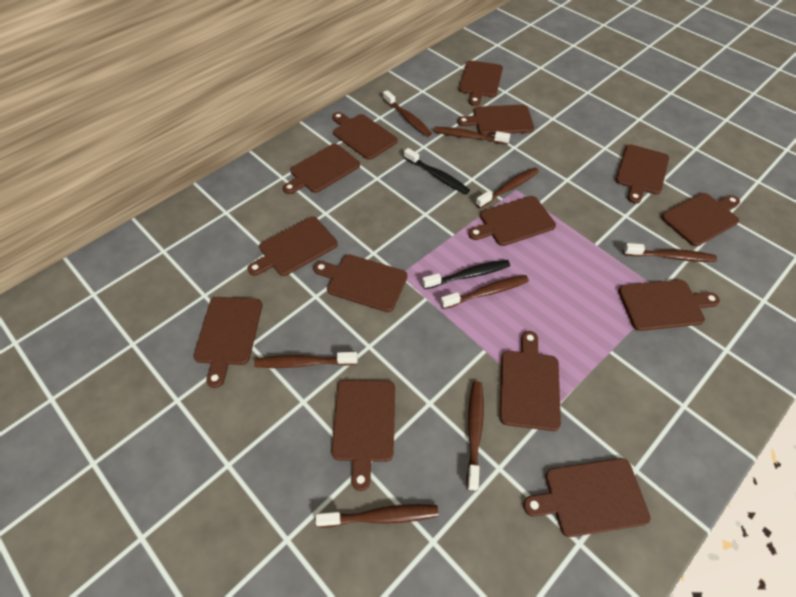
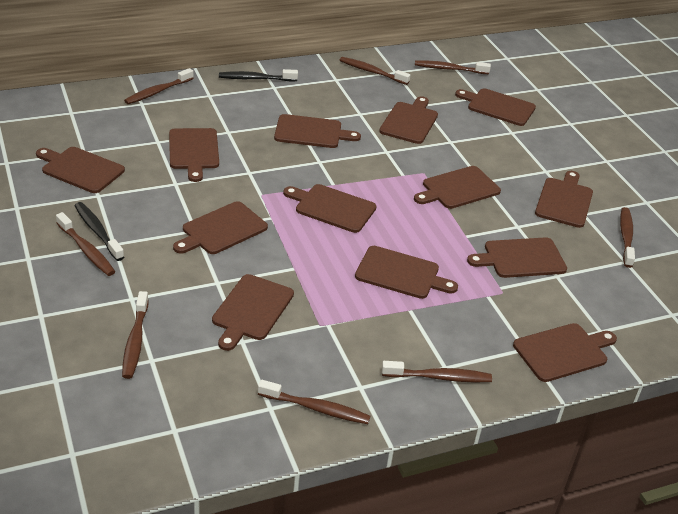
brown cutting board: 14 -> 13

